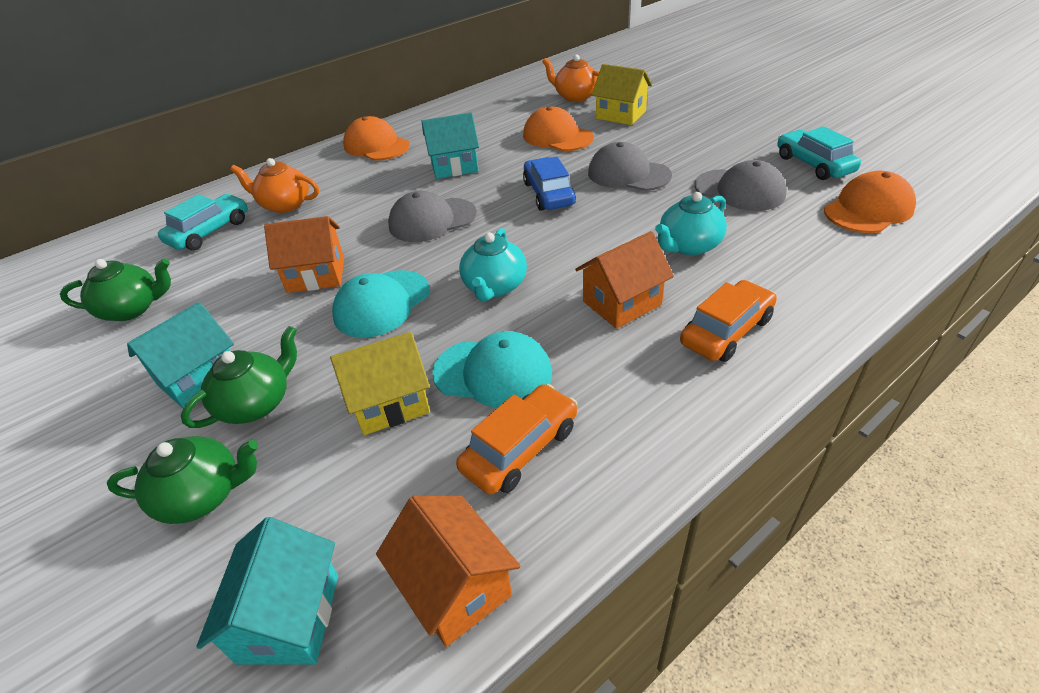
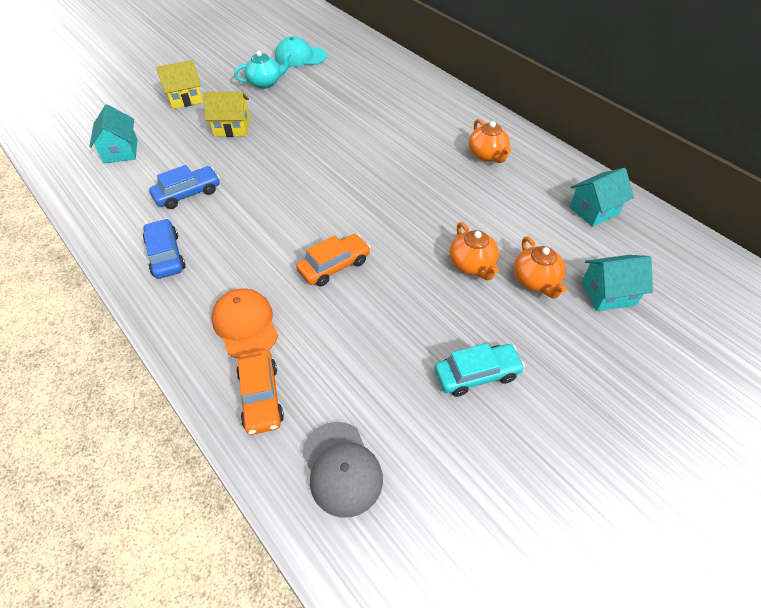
blue car: 1 -> 2
green teapot: 3 -> 0
grey cap: 3 -> 1
orange cap: 3 -> 1
orange house: 3 -> 0
orange teapot: 2 -> 3
turquoise cap: 2 -> 1
turquoise car: 2 -> 1
turquoise teapot: 2 -> 1

